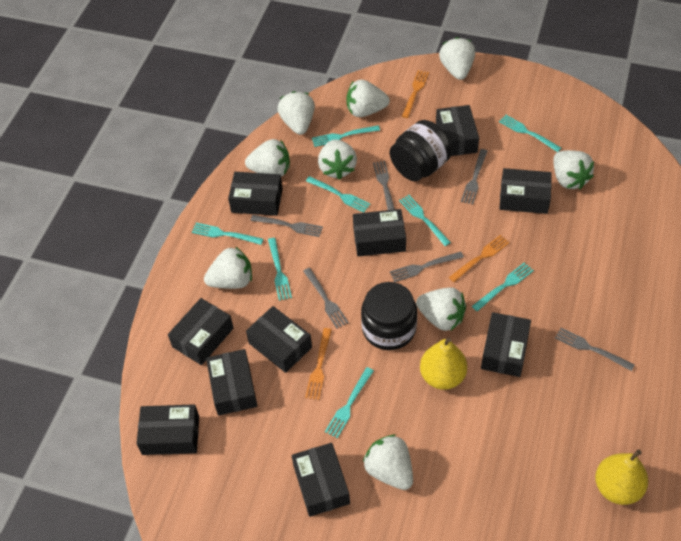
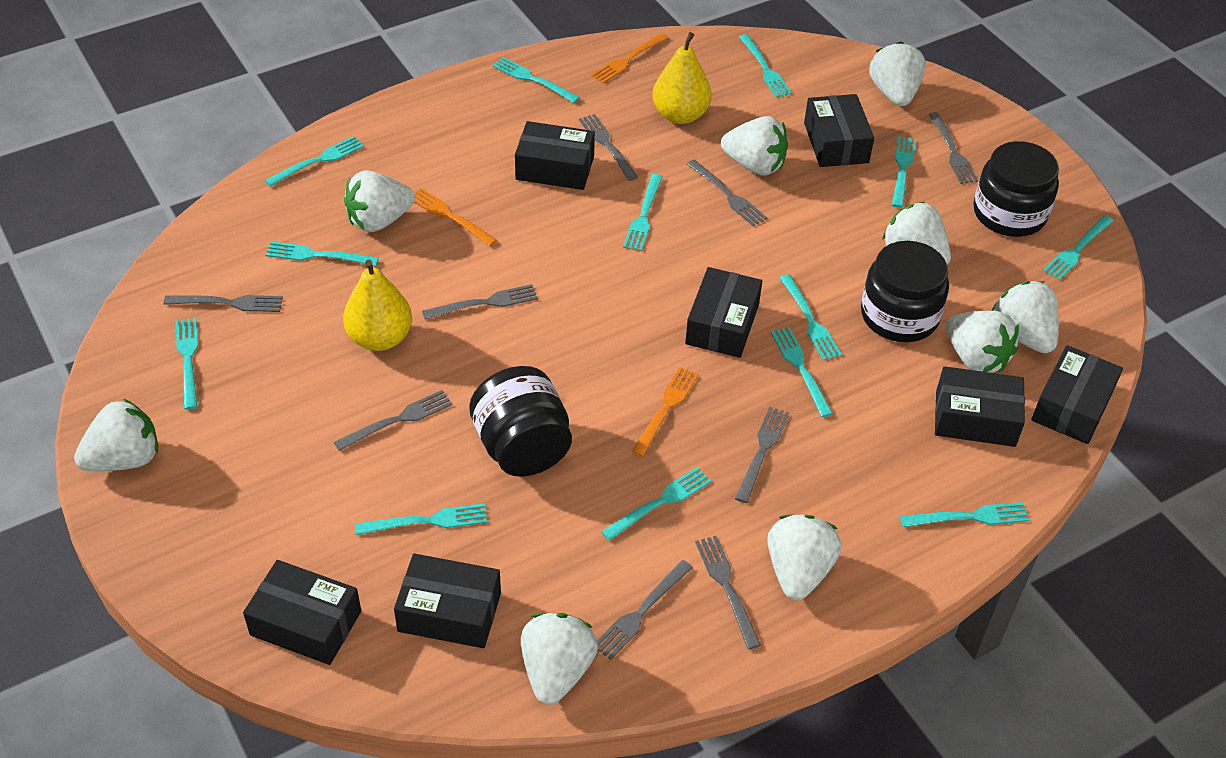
black box: 10 -> 7
black jar: 2 -> 3
grey fork: 6 -> 9
turquoise fork: 8 -> 13

